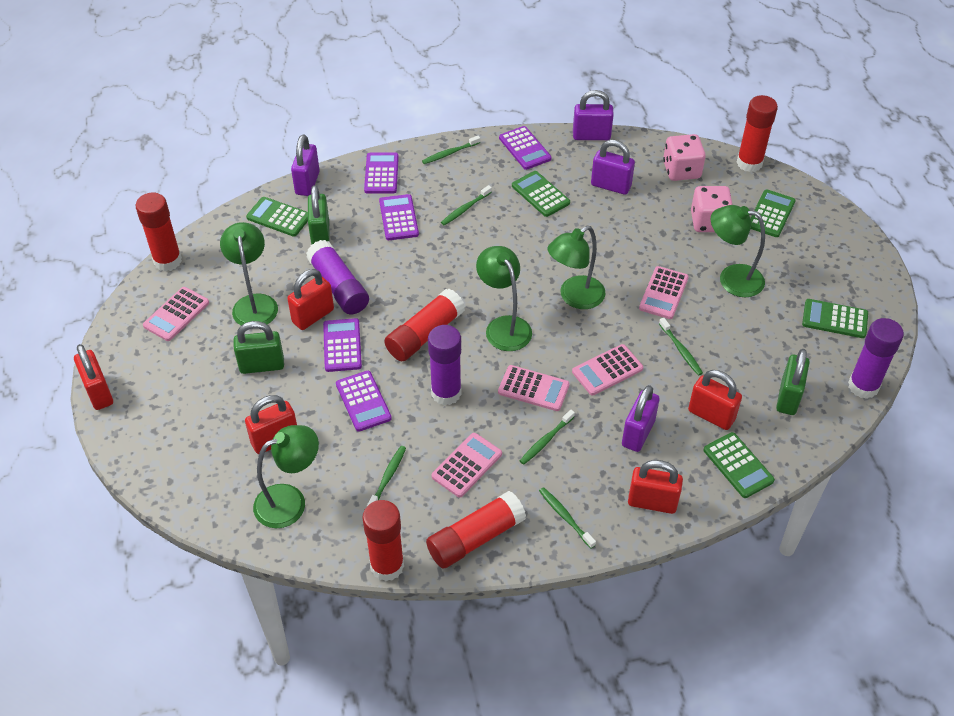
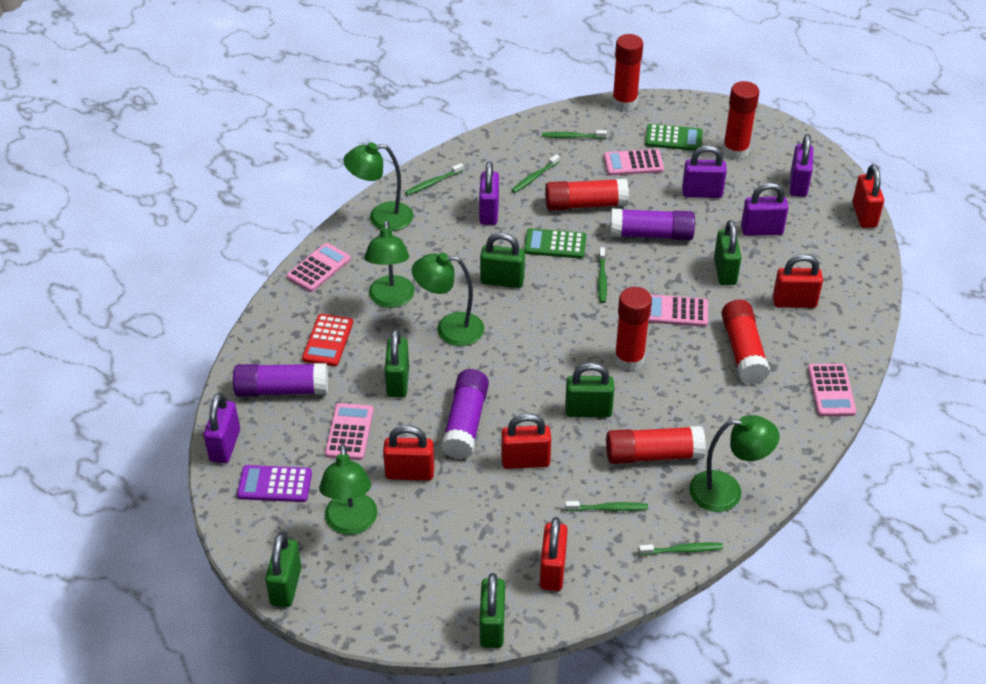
green calculator: 5 -> 2
green padlock: 3 -> 6
pink dice: 2 -> 0
purple calculator: 5 -> 1
purple padlock: 4 -> 5
red calculator: 0 -> 1
red glue stick: 5 -> 6

